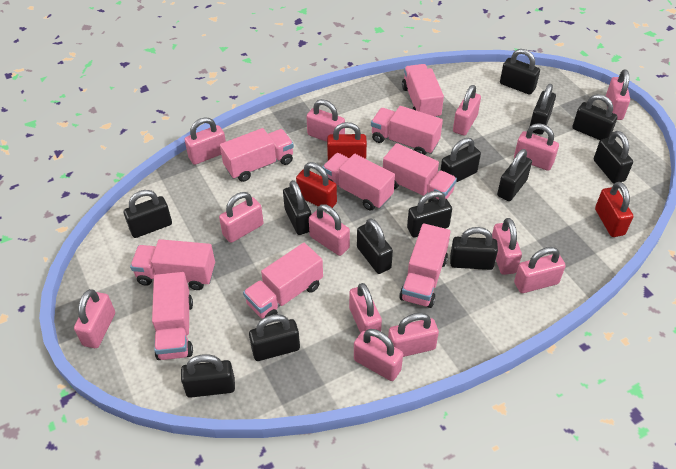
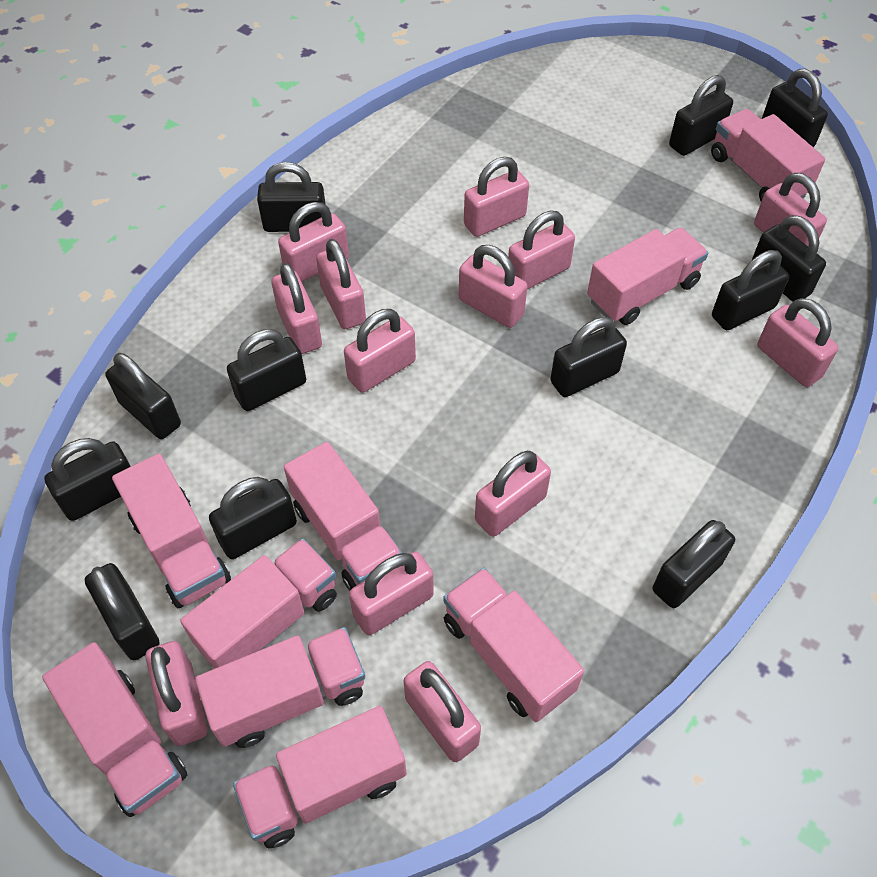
black padlock: 13 -> 12
red padlock: 3 -> 0

